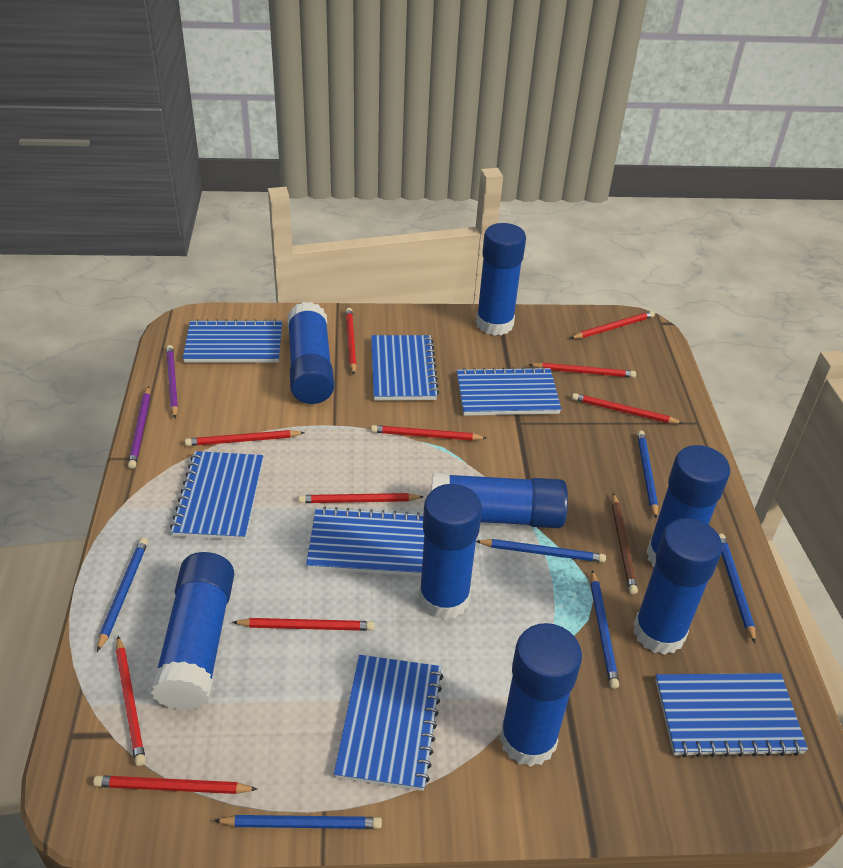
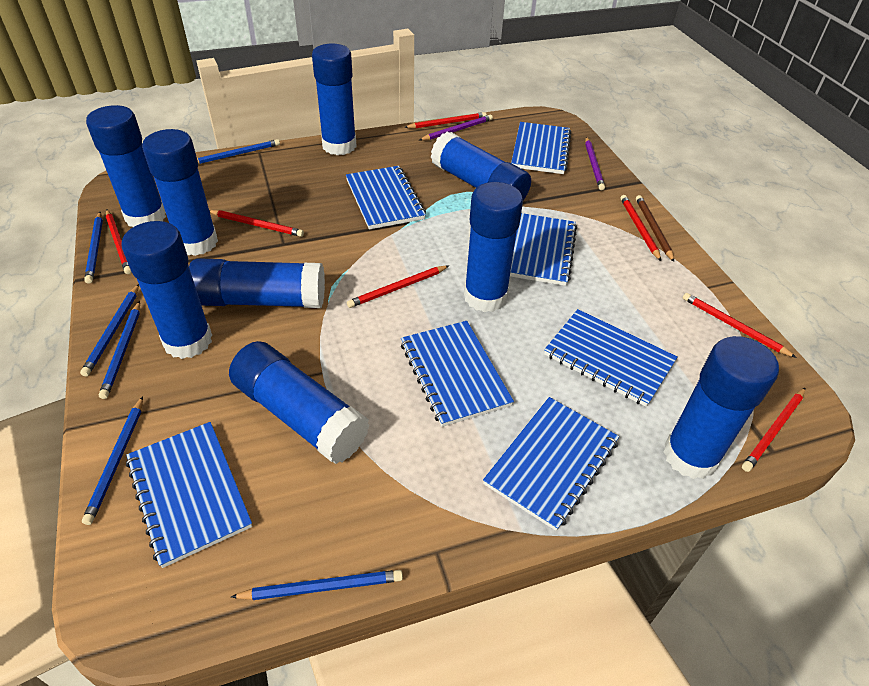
blue glue stick: 8 -> 9
red pencil: 10 -> 7

